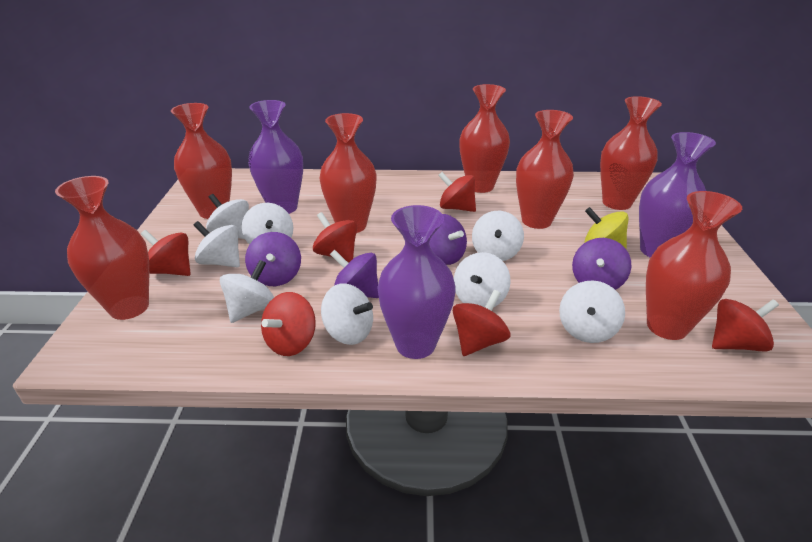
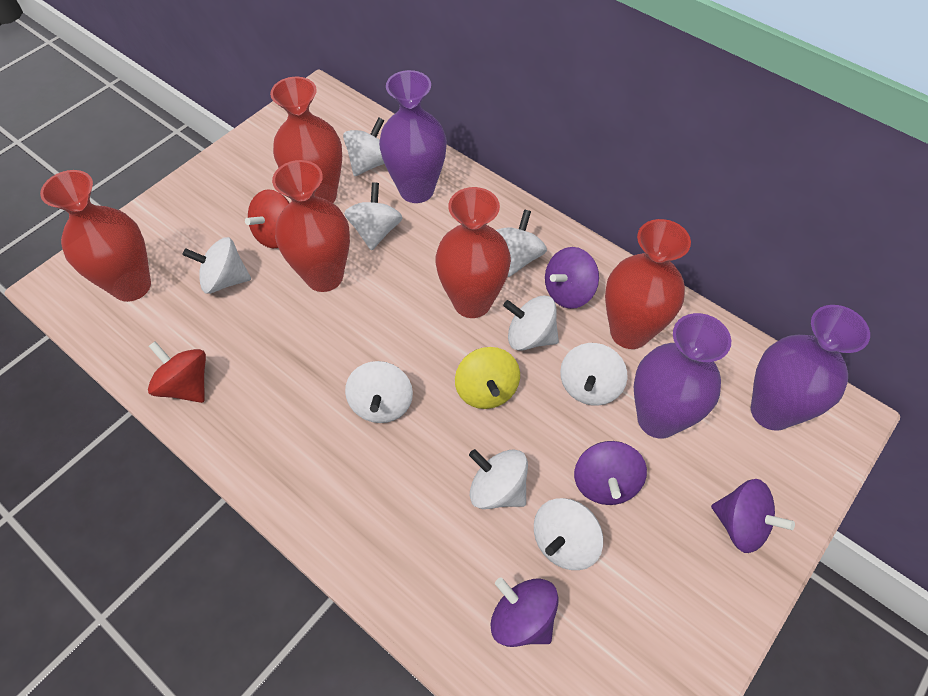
red spinning top: 6 -> 2
red vase: 7 -> 5
white spinning top: 8 -> 9

